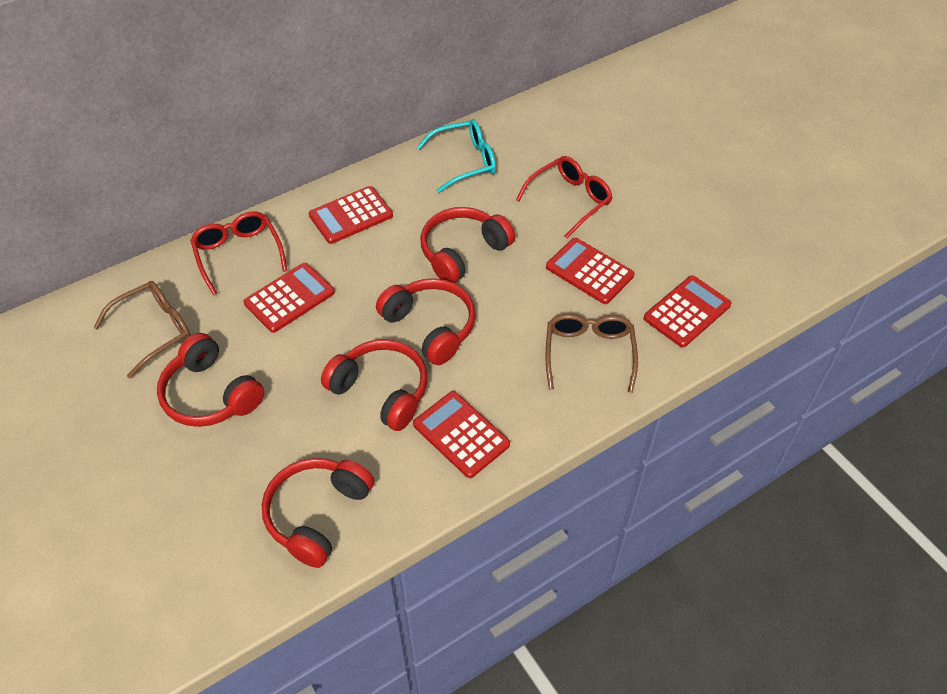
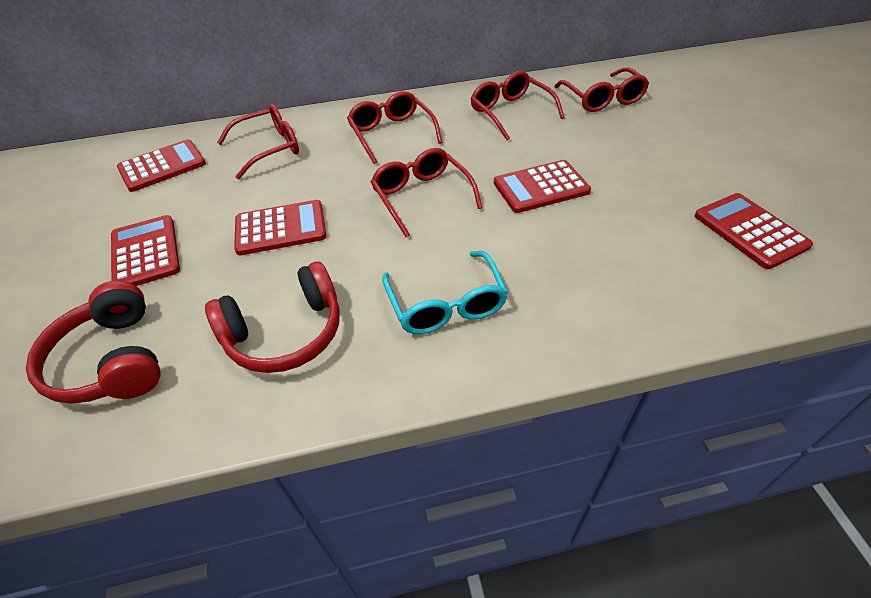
brown glasses: 2 -> 0
red glasses: 2 -> 5
red headphones: 5 -> 2

